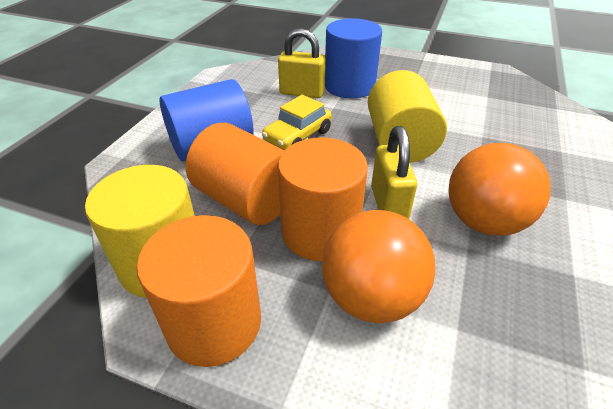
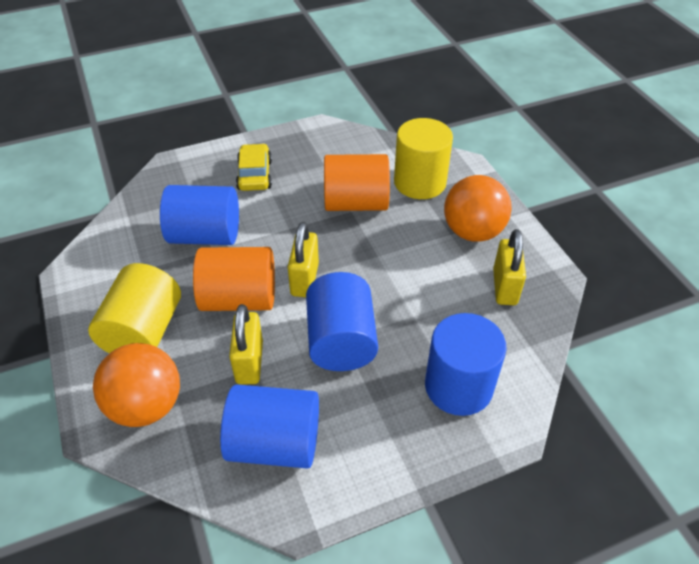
blue cylinder: 2 -> 4
orange cylinder: 3 -> 2
yellow padlock: 2 -> 3

